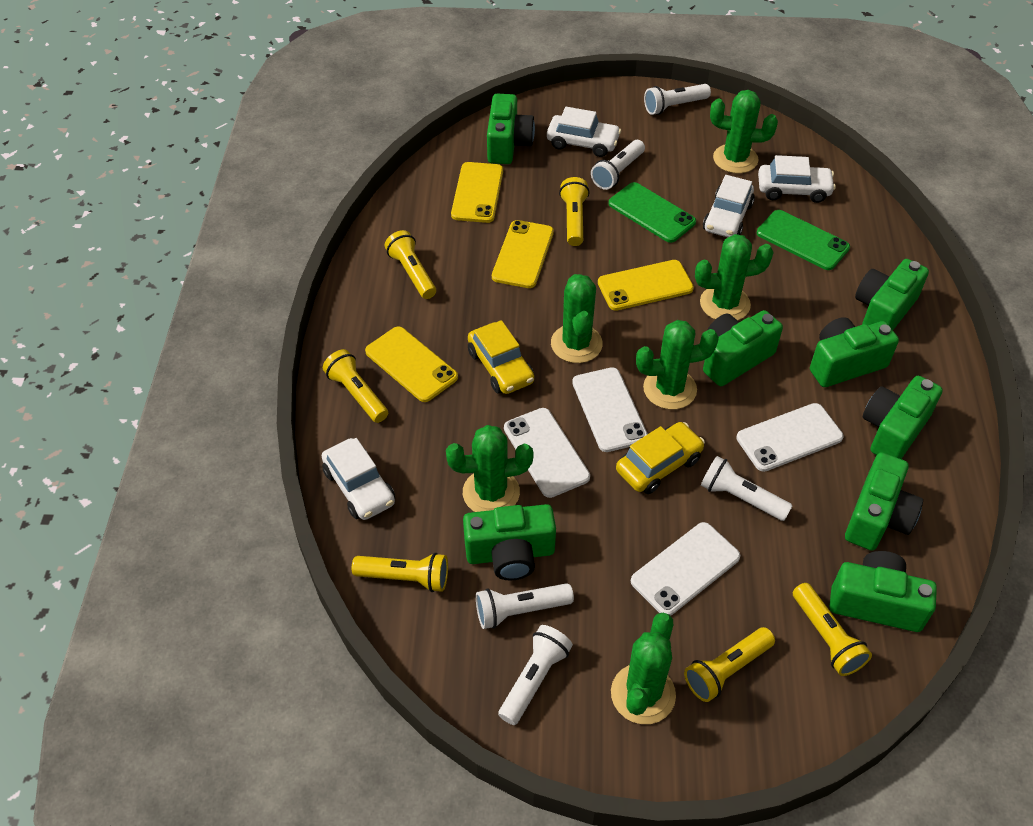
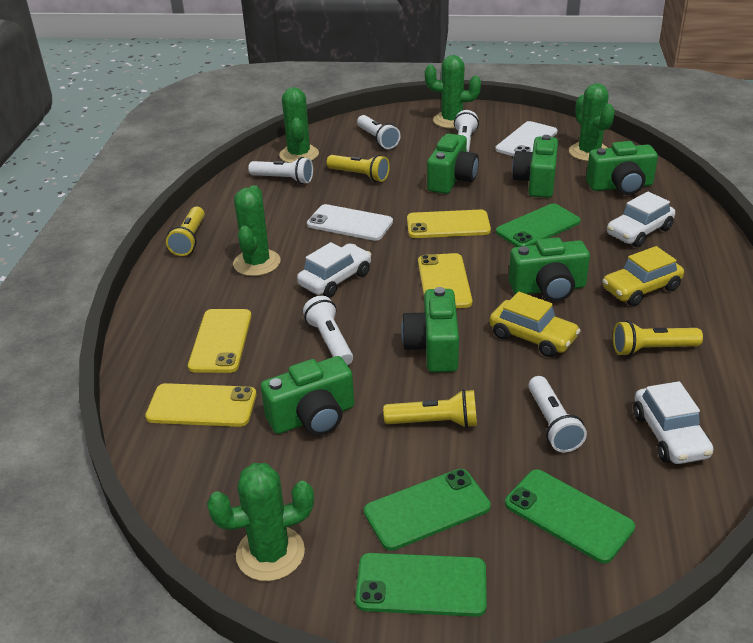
green cactus: 6 -> 5
green camera: 8 -> 6
green phone: 2 -> 4
white car: 4 -> 3
white phone: 4 -> 2
yellow flashlight: 6 -> 4

